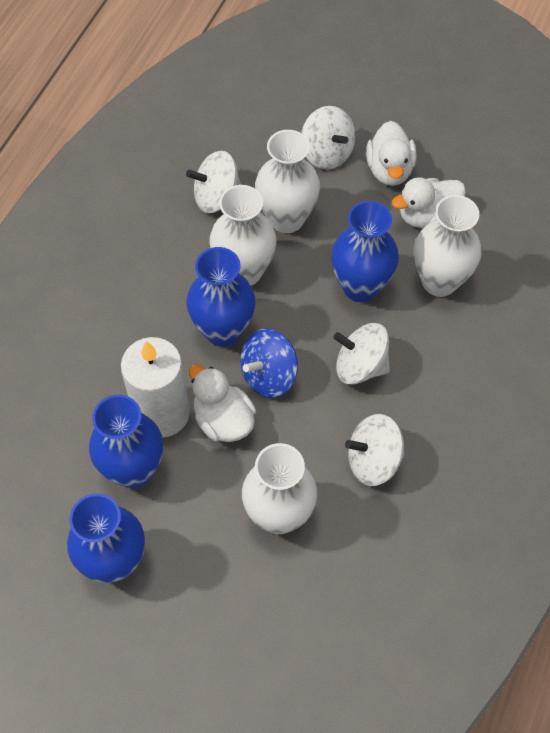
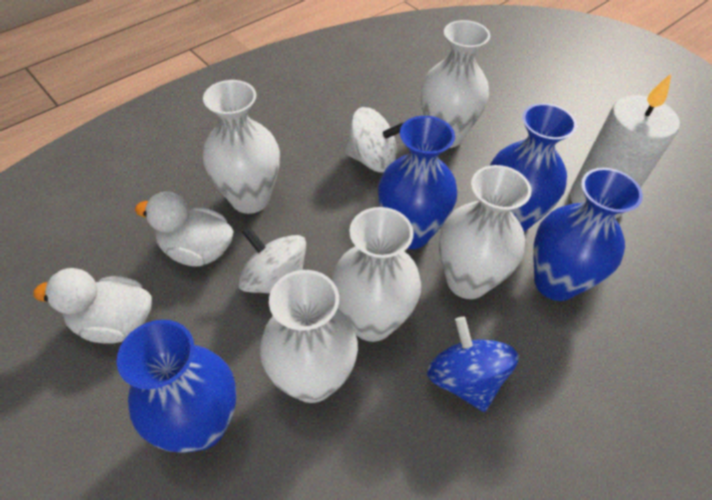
white duck: 3 -> 2
white spinning top: 4 -> 2
white vase: 4 -> 5

